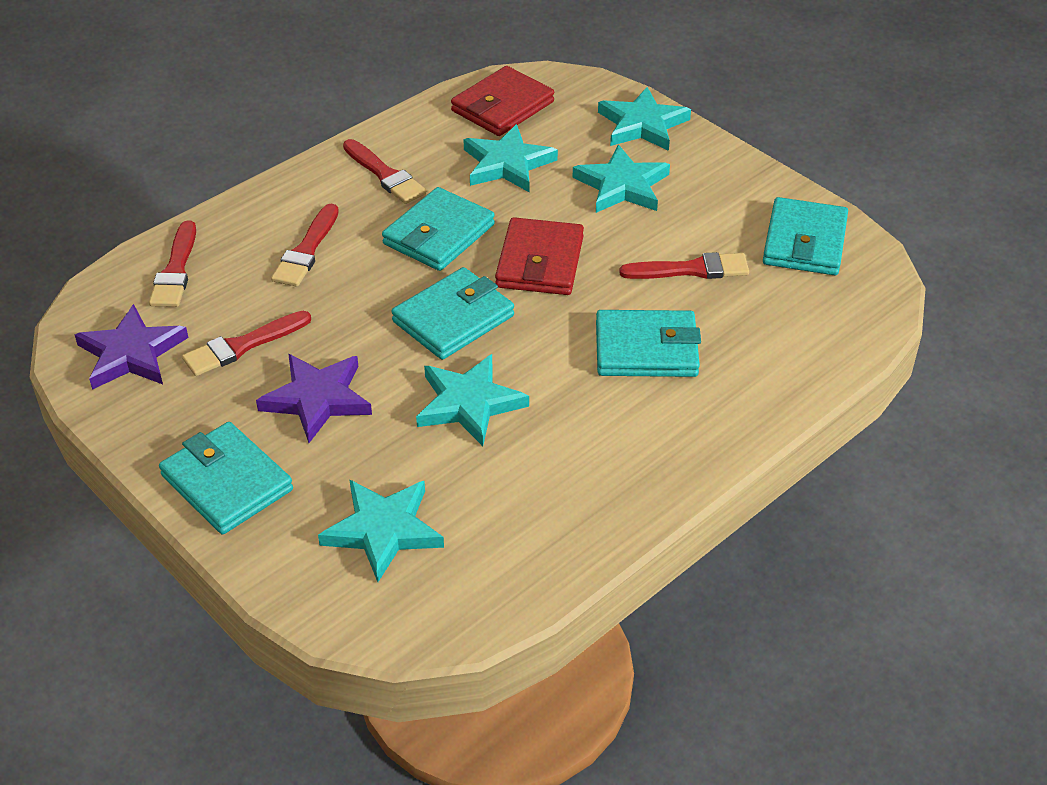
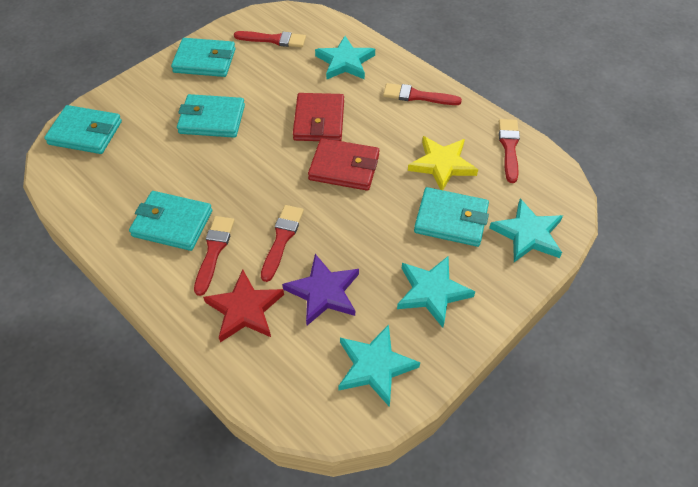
purple star: 2 -> 1
red star: 0 -> 1
turquoise star: 5 -> 4
yellow star: 0 -> 1

